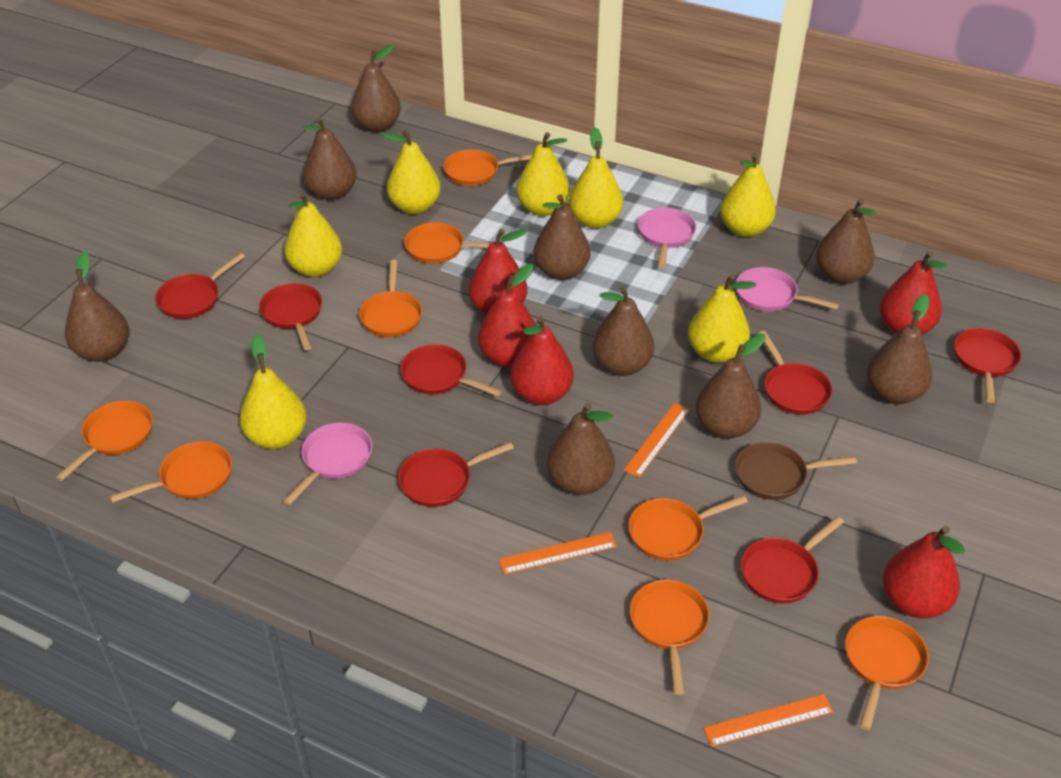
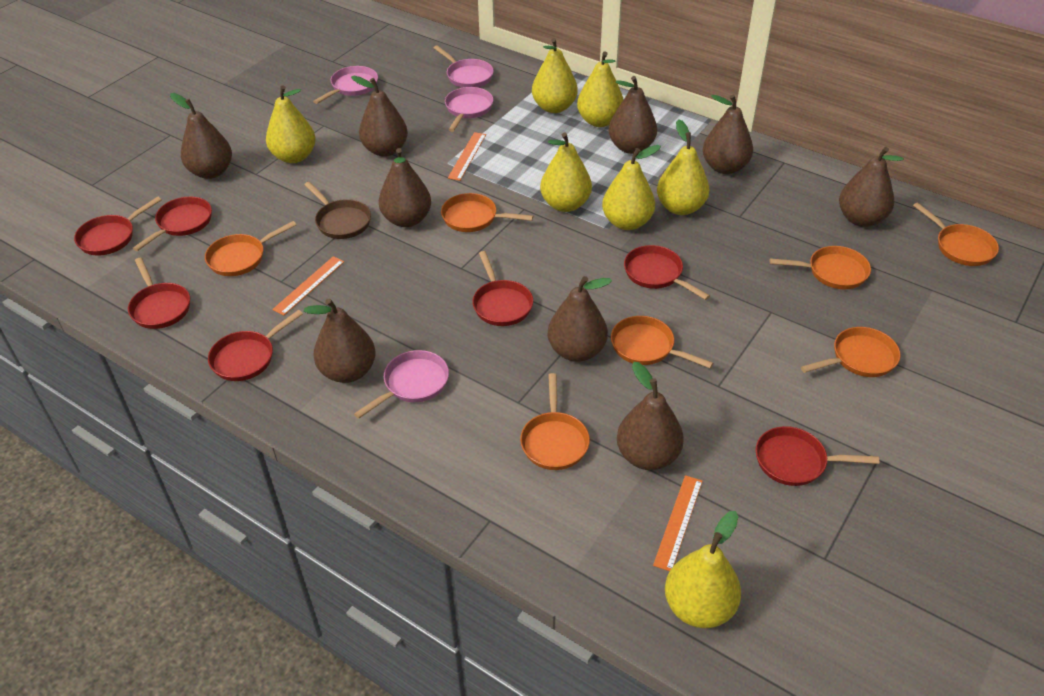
orange pan: 8 -> 7
pink pan: 3 -> 4
red pear: 5 -> 0

